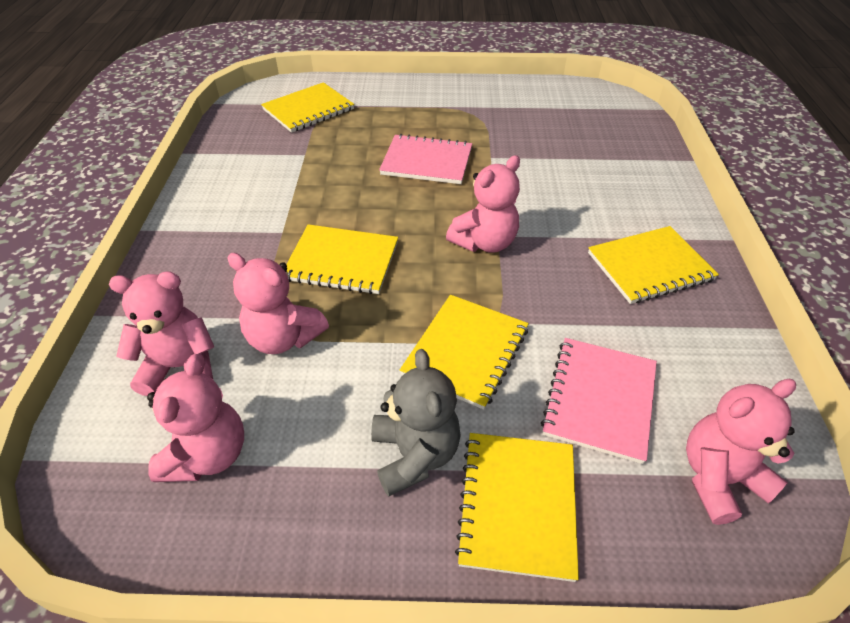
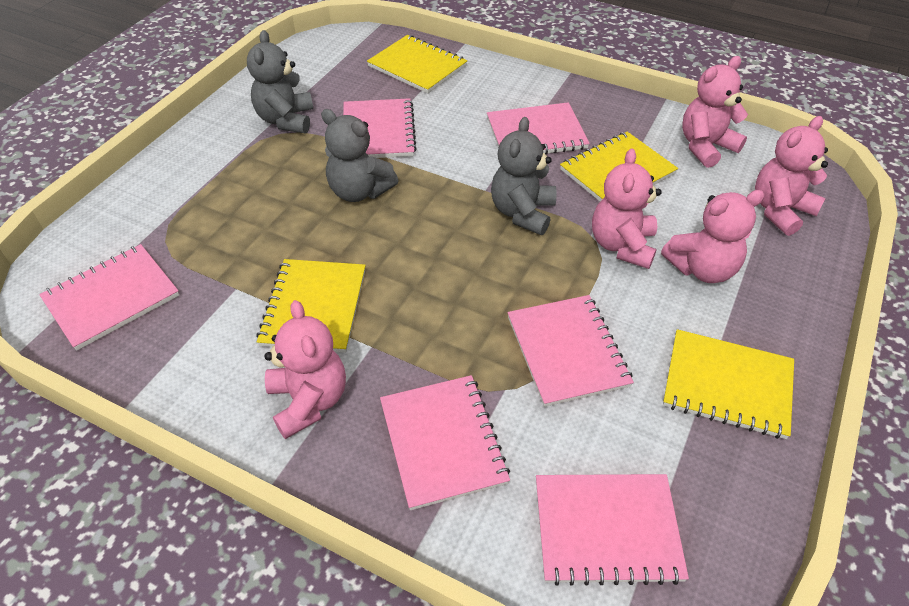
grey teddy bear: 1 -> 3
pink notebook: 2 -> 6
yellow notebook: 5 -> 4

